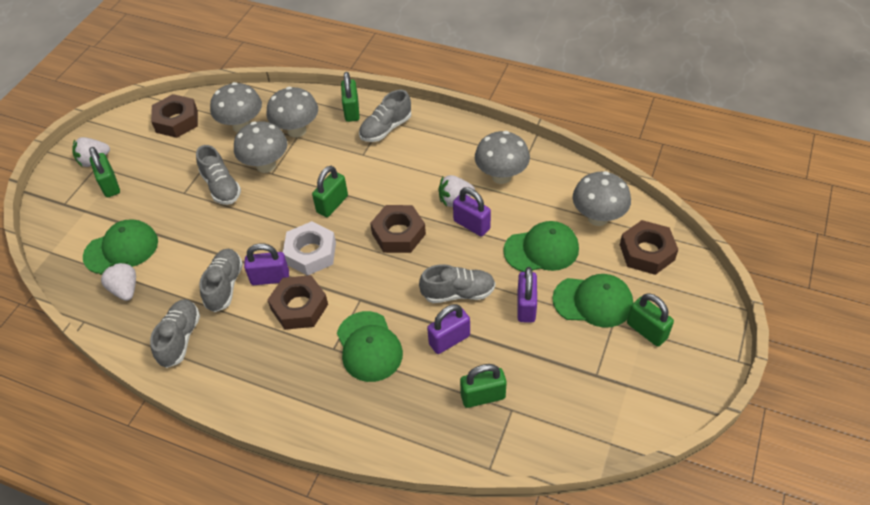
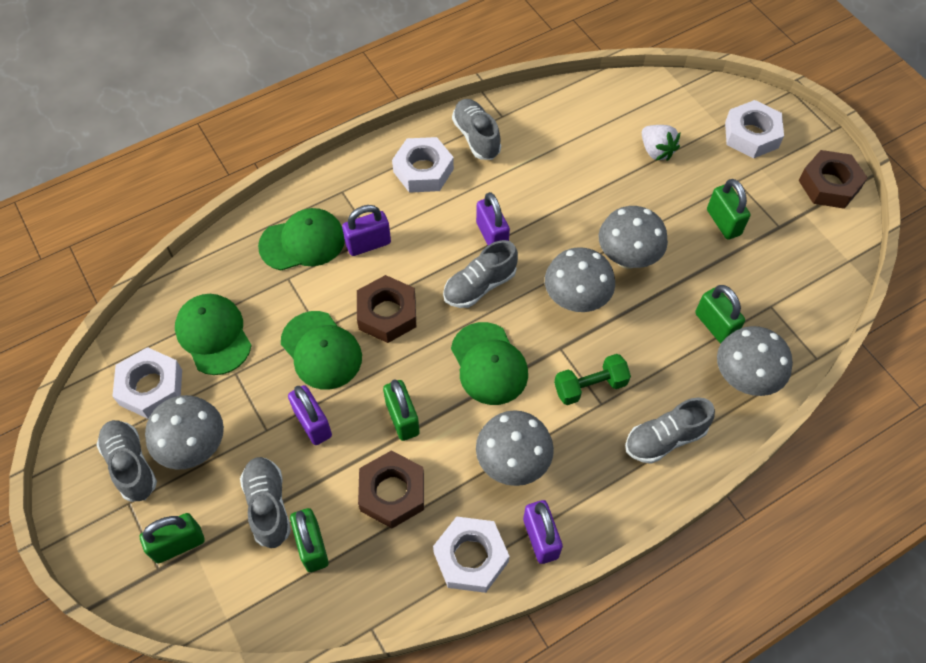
brown nut: 4 -> 3
green dumbbell: 0 -> 1
white nut: 1 -> 4
white strawberry: 3 -> 1

